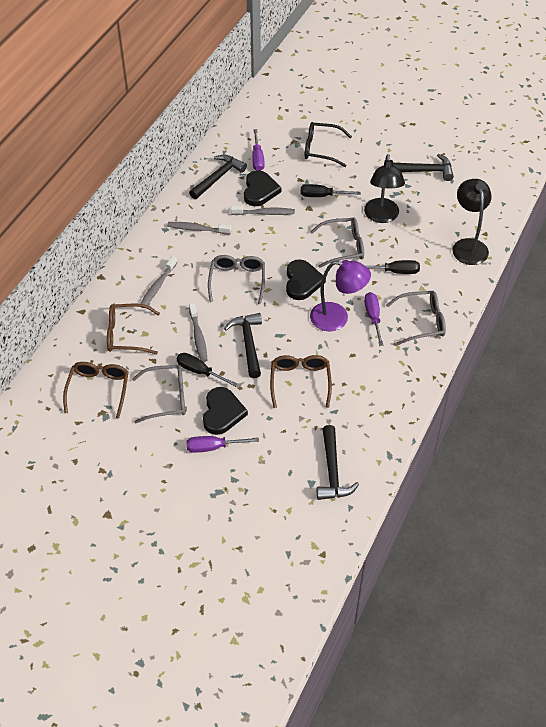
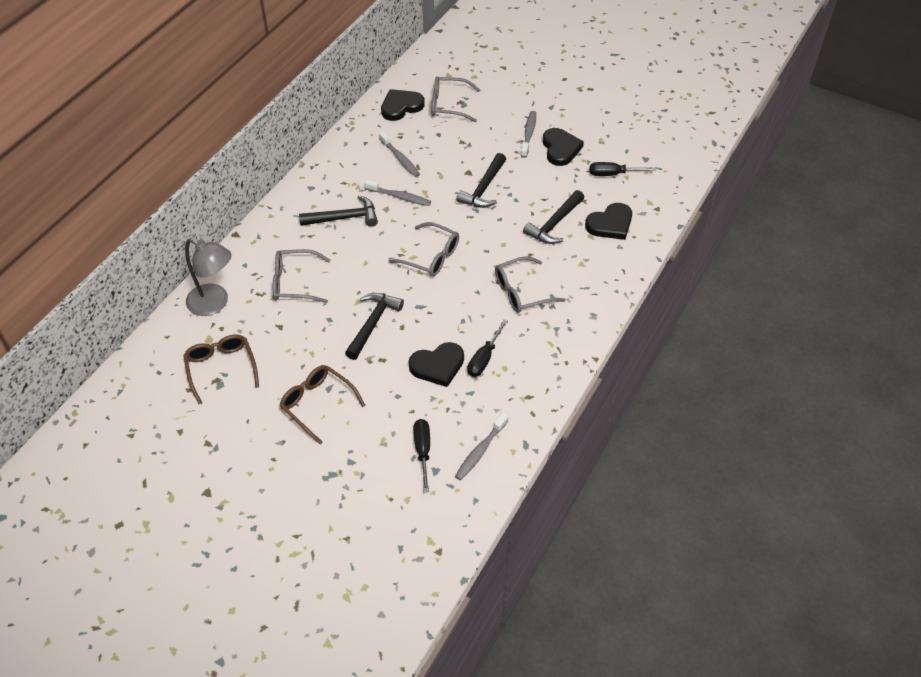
black glasses: 1 -> 0
black heart: 3 -> 4
black lamp: 2 -> 0
brown glasses: 3 -> 2
grey lamp: 0 -> 1
purple lamp: 1 -> 0
purple screwdriver: 3 -> 0

